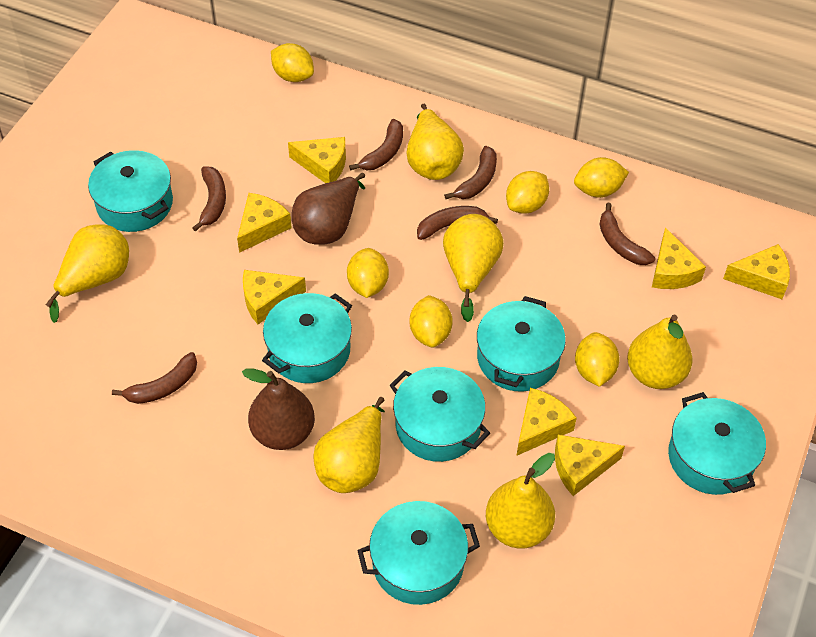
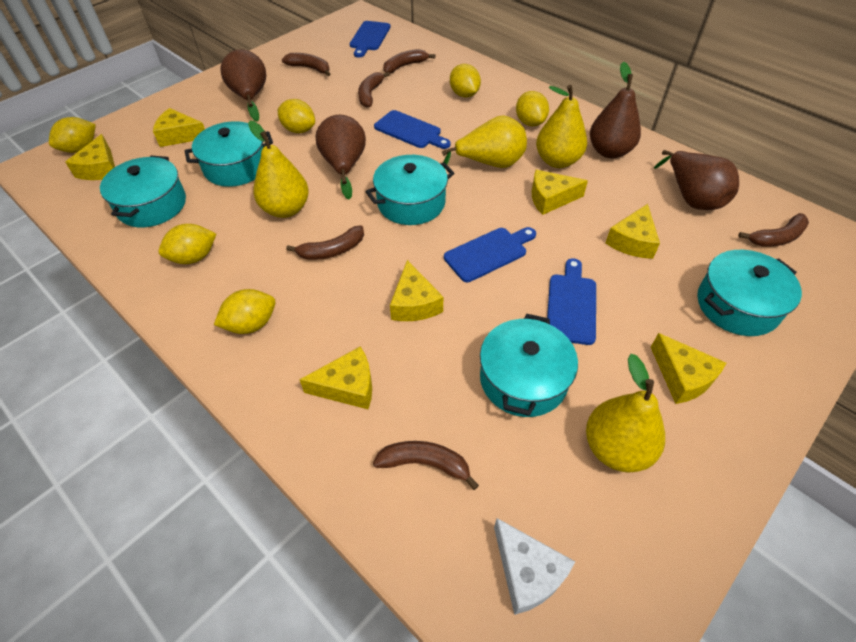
blue cutting board: 0 -> 4
brown pear: 2 -> 4
turquoise pot: 6 -> 5
white cheese: 0 -> 1
yellow pear: 6 -> 4

